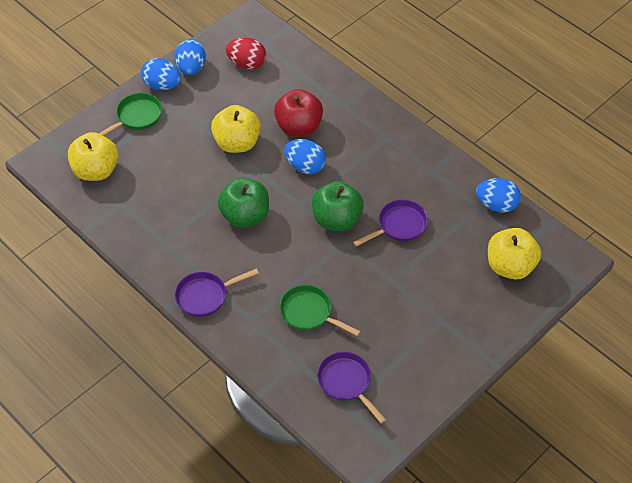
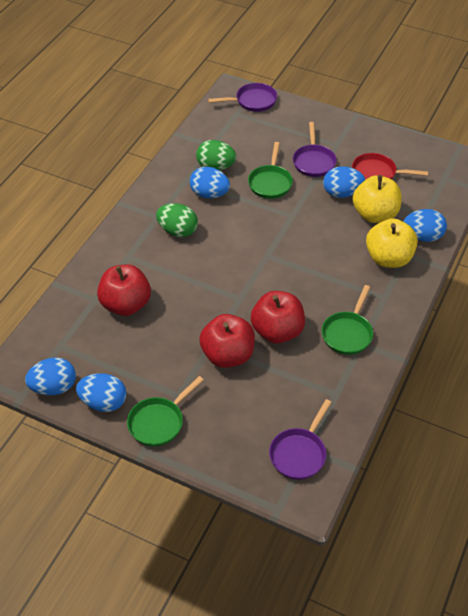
blue egg: 4 -> 5
green apple: 2 -> 0
green egg: 0 -> 2
green pan: 2 -> 3
red apple: 1 -> 3
red egg: 1 -> 0
red pan: 0 -> 1
yellow apple: 3 -> 2

